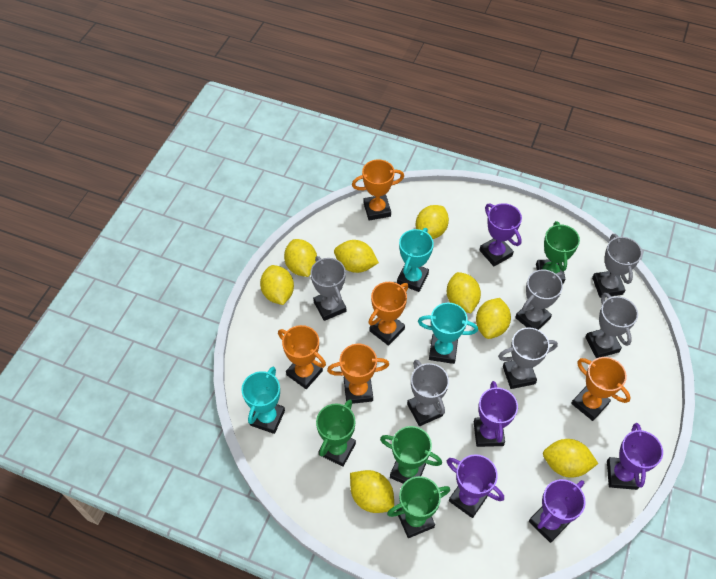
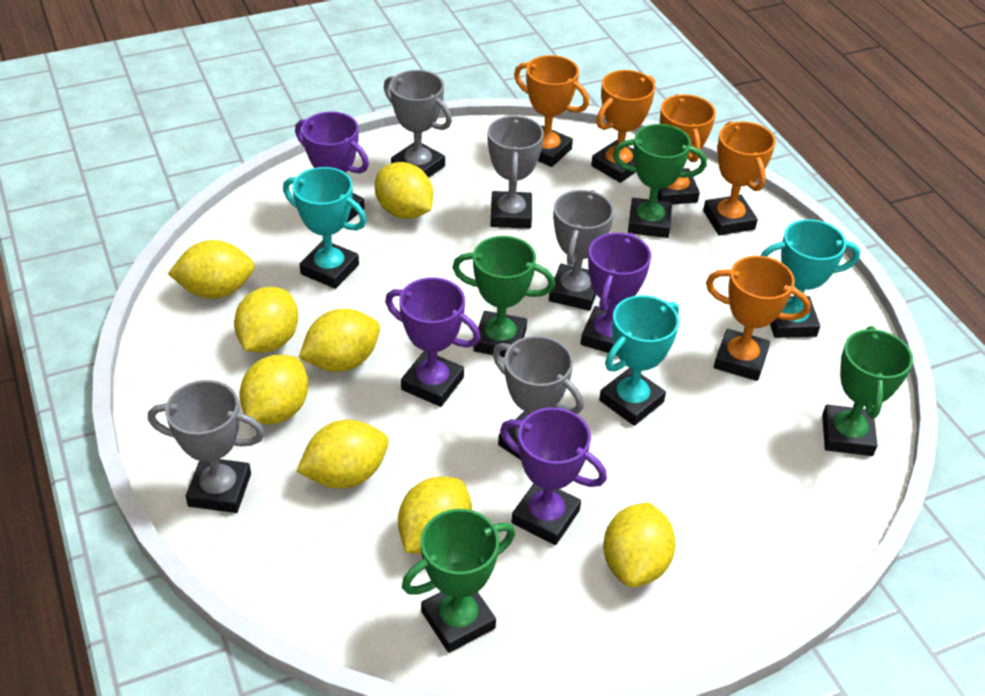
grey trophy: 6 -> 5
purple trophy: 5 -> 4

